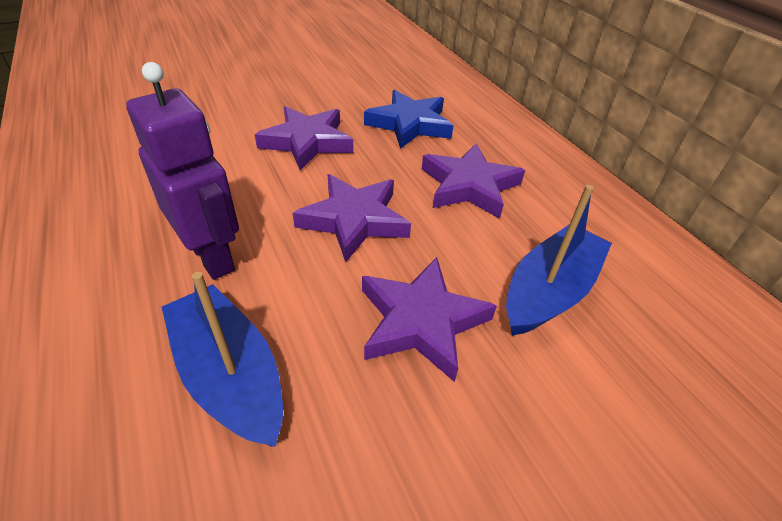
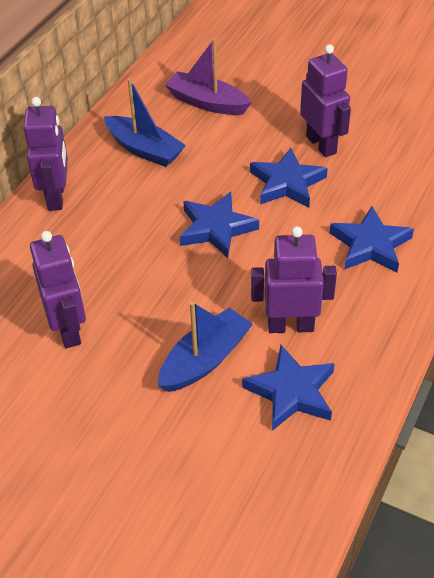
blue star: 1 -> 4
purple boat: 0 -> 1
purple robot: 1 -> 4
purple star: 4 -> 0

